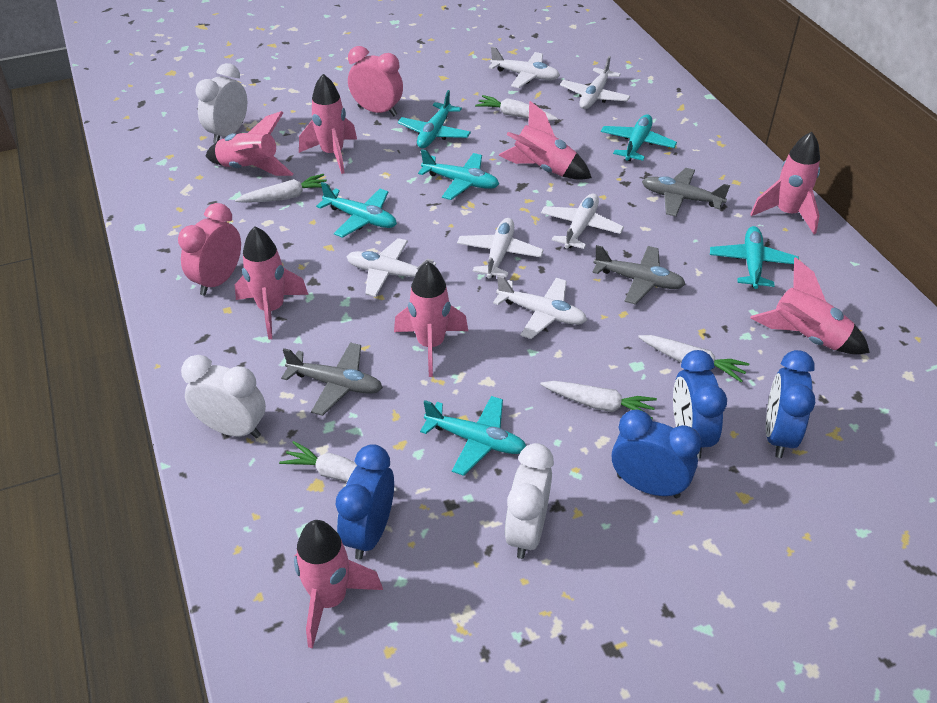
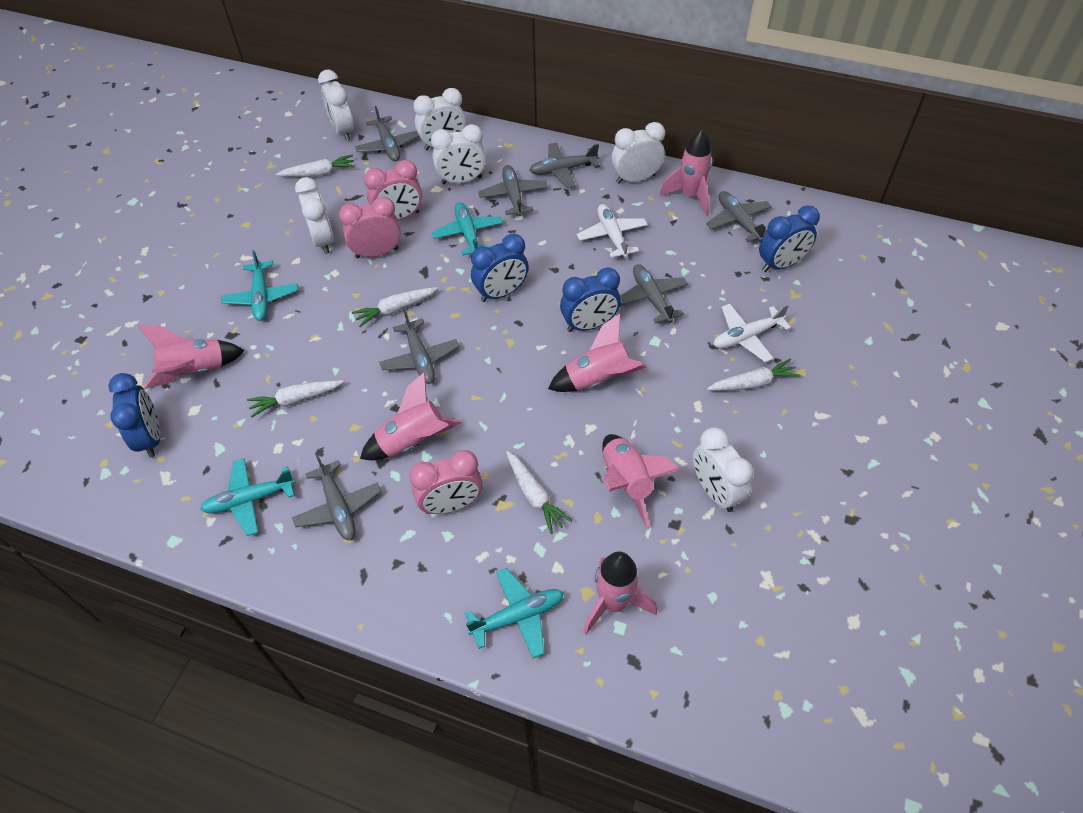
grey plane: 3 -> 7
pink clock: 2 -> 3
pink rocket: 8 -> 6
turquoise plane: 6 -> 4
white clock: 3 -> 6
white plane: 6 -> 2

